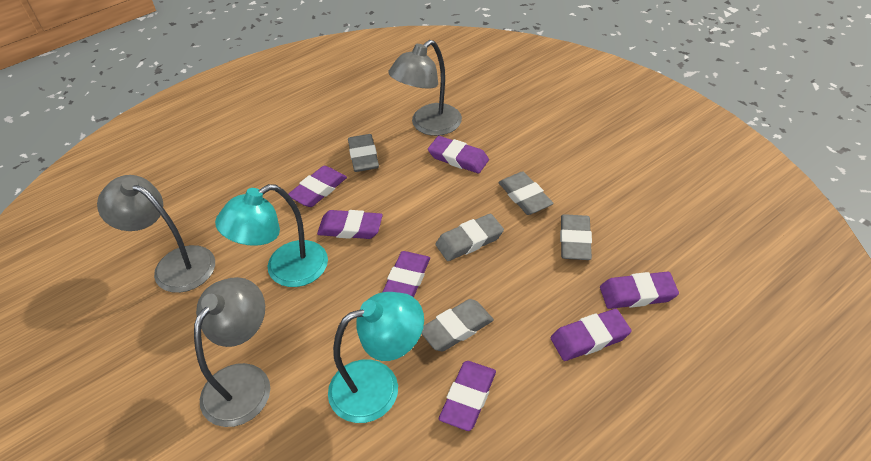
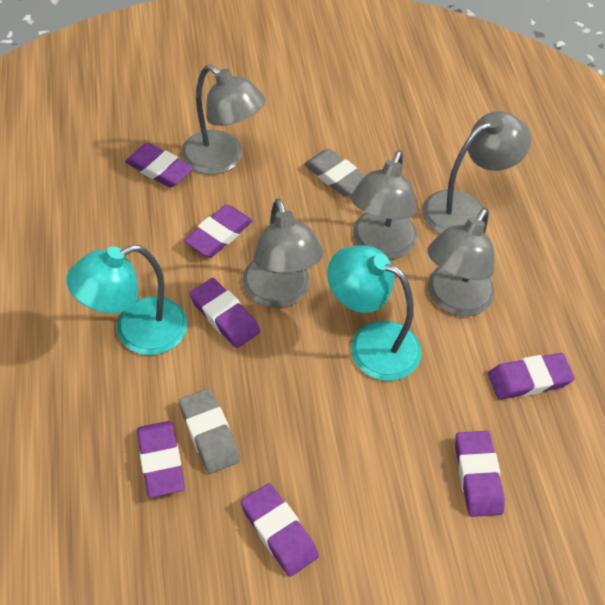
grey eraser: 5 -> 2
grey lamp: 3 -> 5

